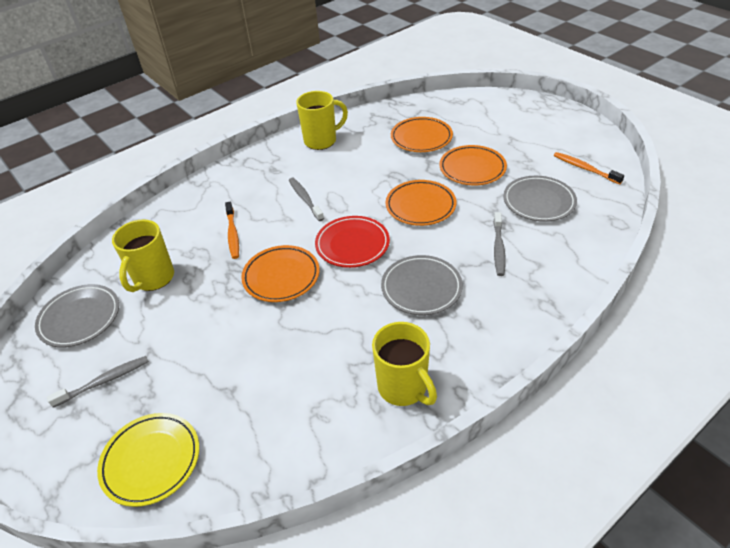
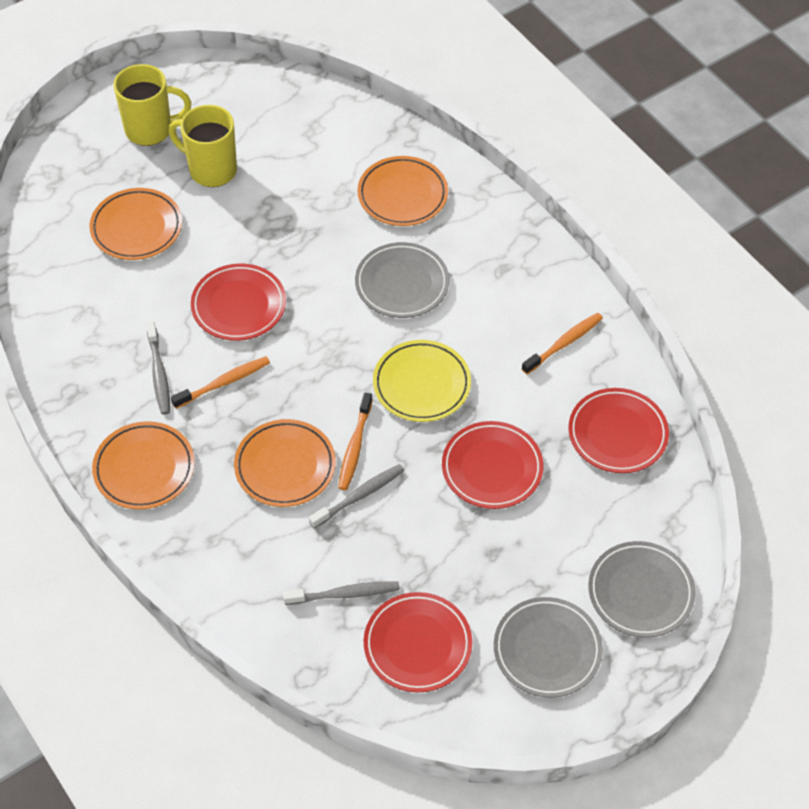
orange toothbrush: 2 -> 3
red plate: 1 -> 4
yellow mug: 3 -> 2

